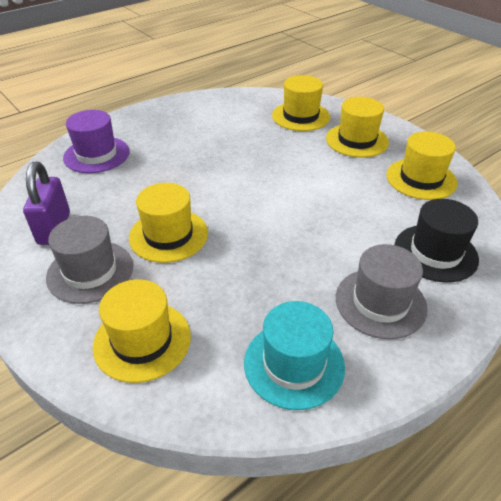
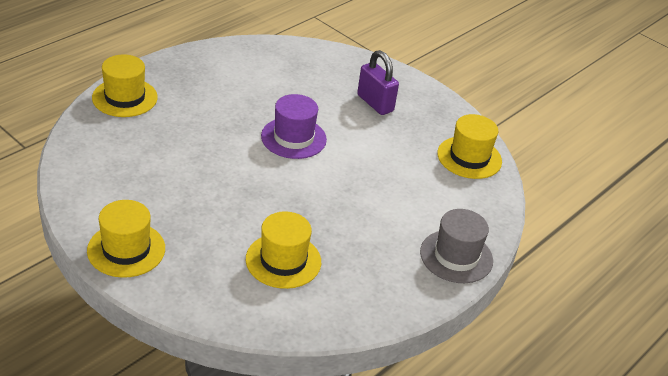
black hat: 1 -> 0
grey hat: 2 -> 1
turquoise hat: 1 -> 0
yellow hat: 5 -> 4

